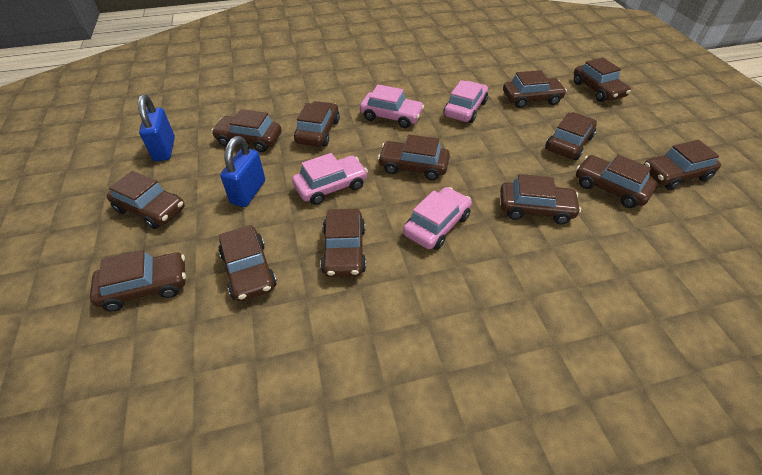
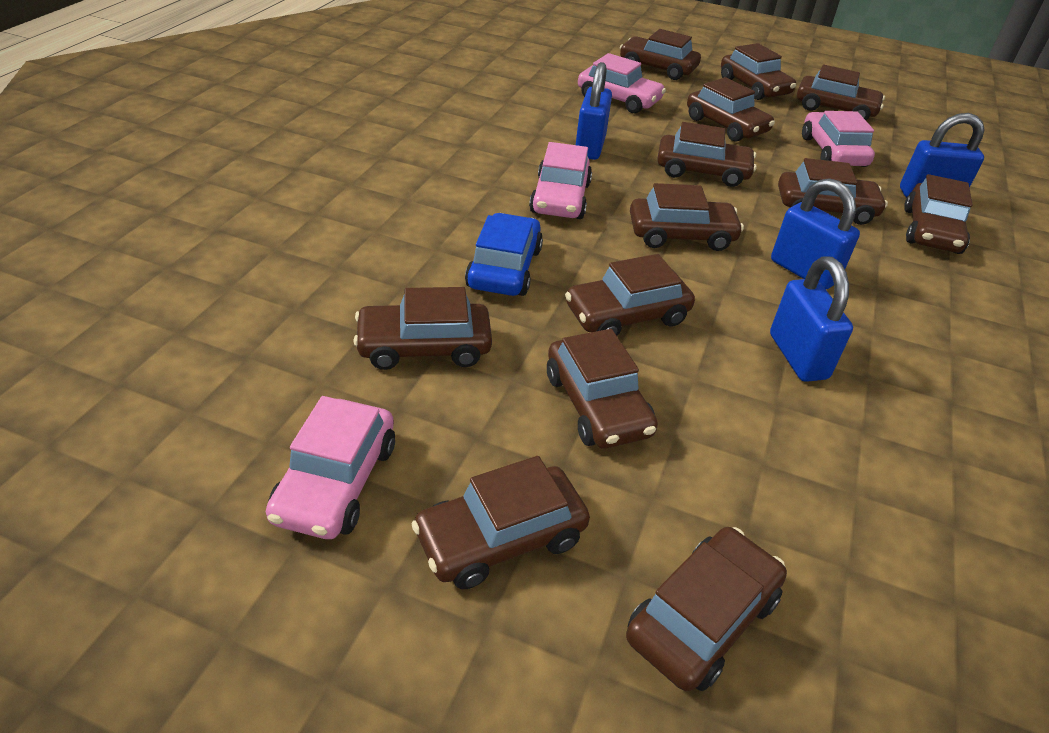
blue car: 0 -> 1
blue padlock: 2 -> 4

